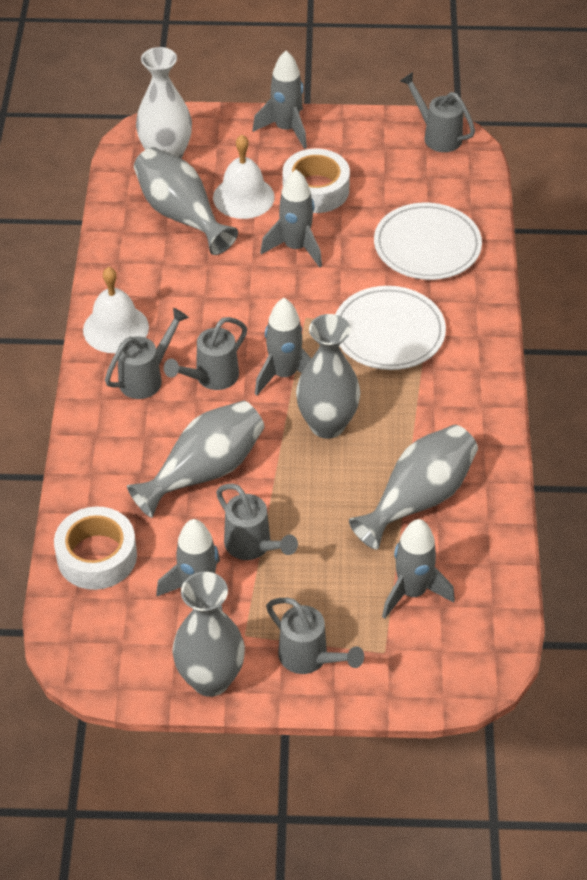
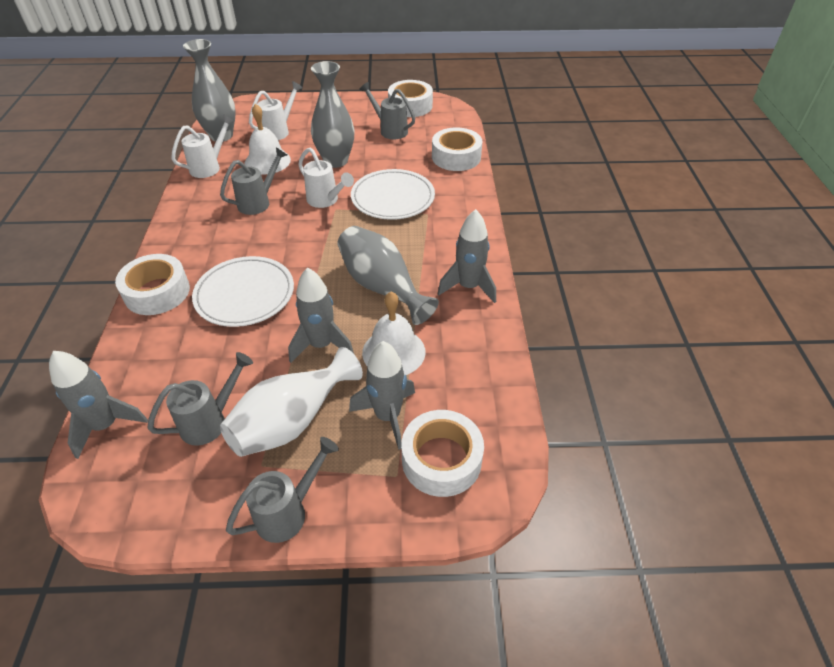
grey rocket: 5 -> 4
grey vase: 5 -> 3
grey watering can: 5 -> 4
white tape: 2 -> 4
white watering can: 0 -> 3

